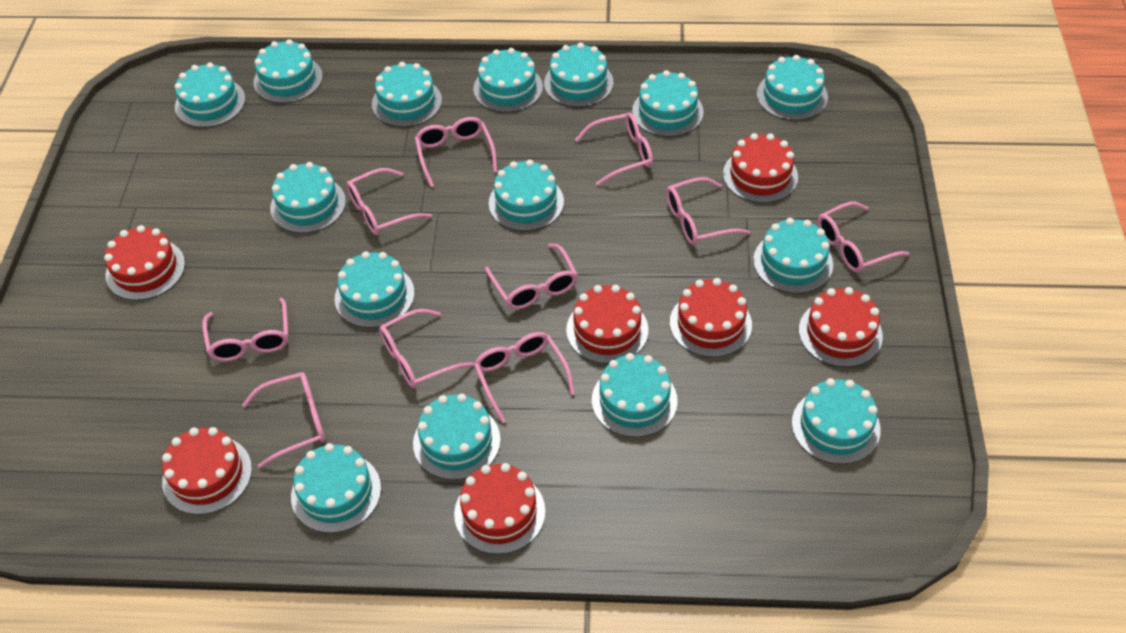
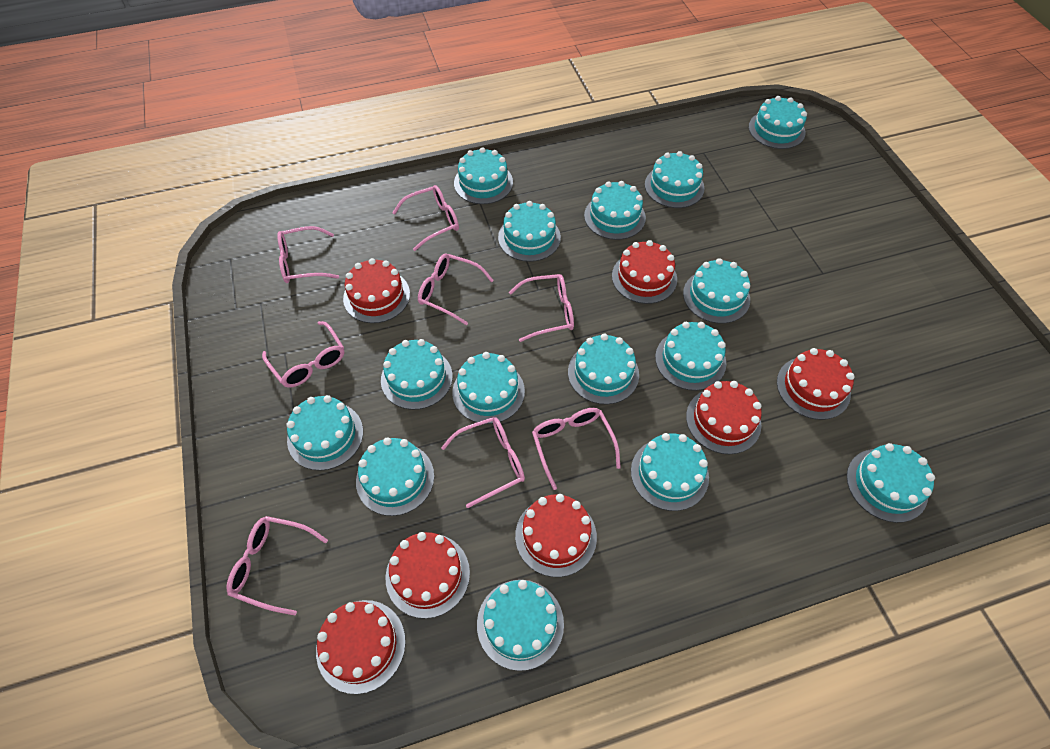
pink glasses: 10 -> 8

